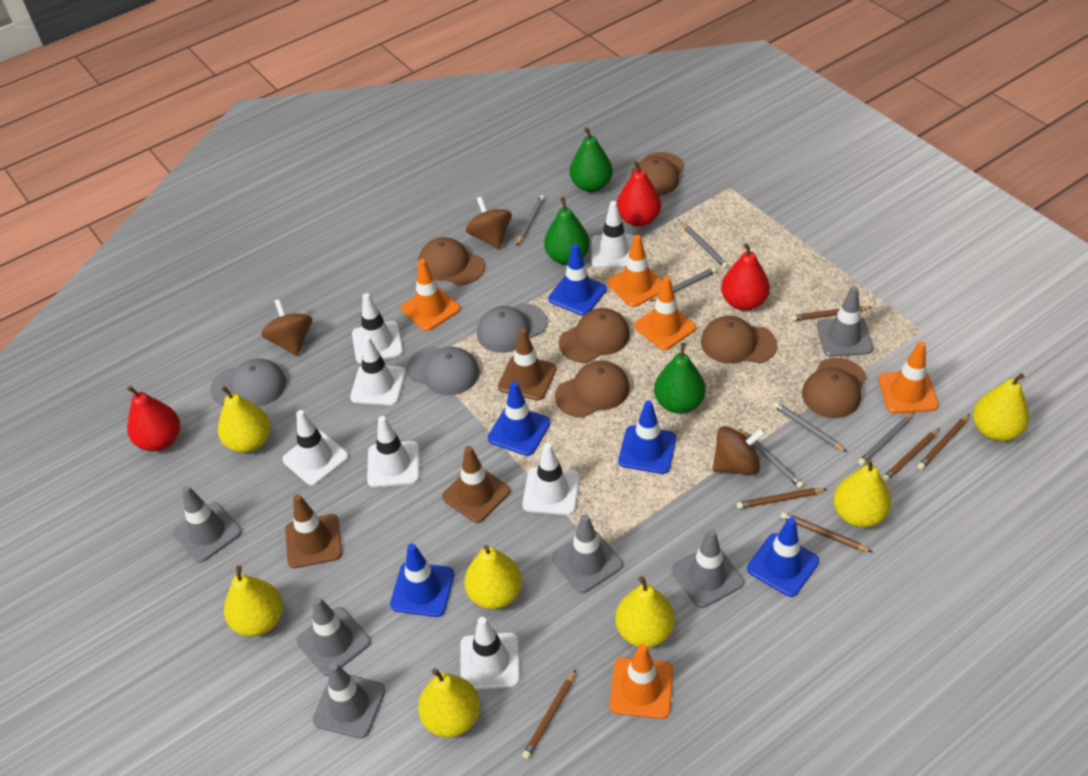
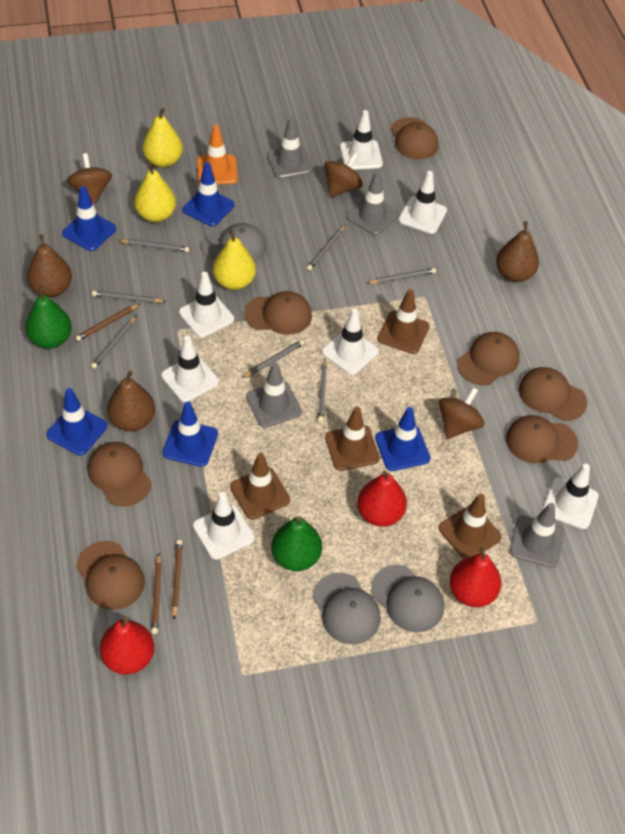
brown cap: 6 -> 7
brown pear: 0 -> 3
brown pencil: 6 -> 3
brown traffic cone: 3 -> 4
green pear: 3 -> 2
grey pencil: 6 -> 7
grey traffic cone: 6 -> 4
orange traffic cone: 5 -> 1
yellow pear: 7 -> 3

